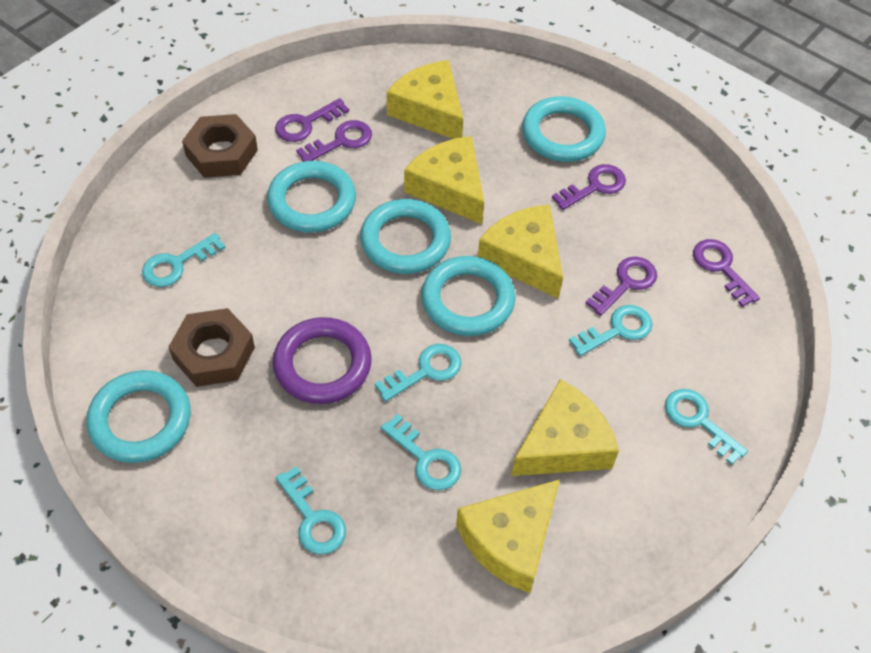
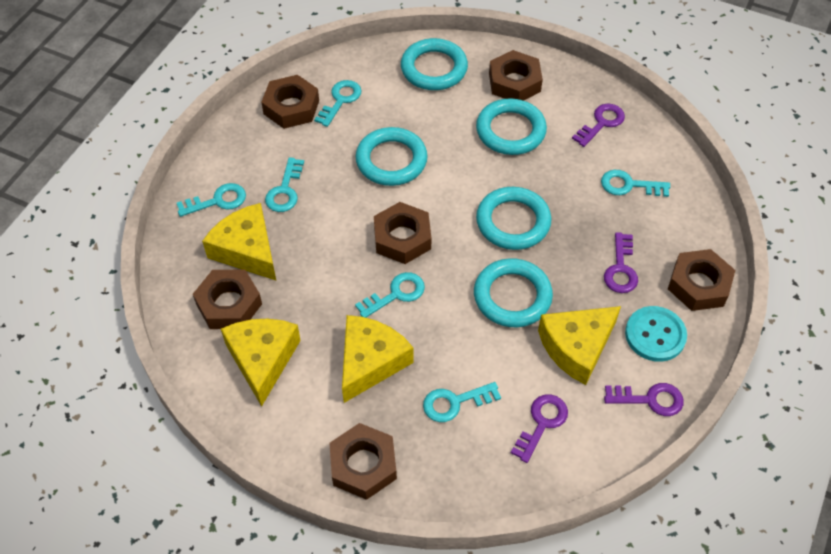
brown nut: 2 -> 6
purple key: 5 -> 4
purple ring: 1 -> 0
turquoise button: 0 -> 1
yellow cheese: 5 -> 4

